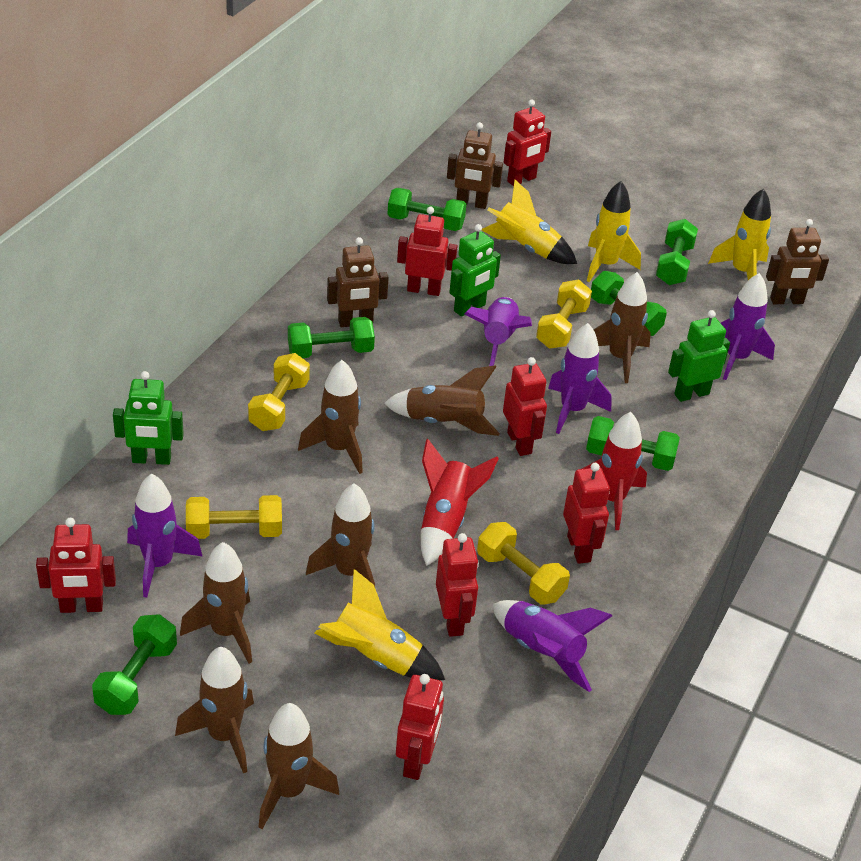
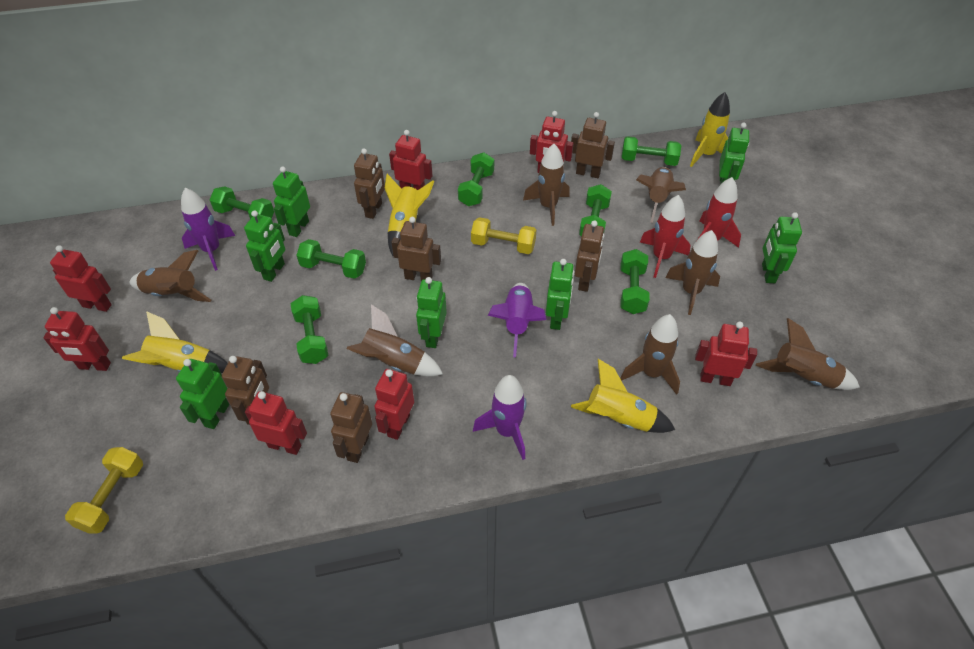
brown robot: 3 -> 6
green dumbbell: 6 -> 7
green robot: 3 -> 7
purple rocket: 5 -> 3
yellow dumbbell: 4 -> 2

